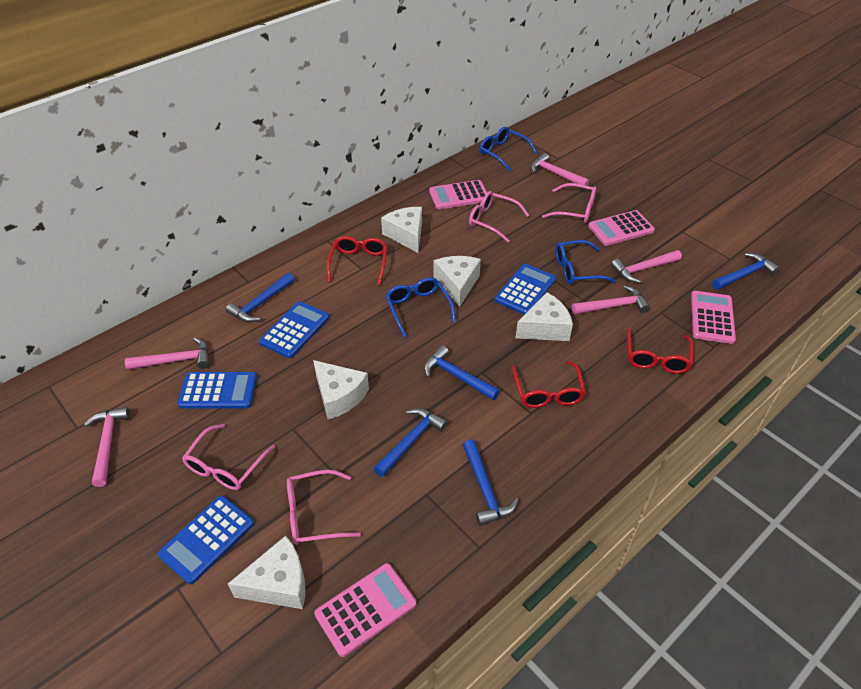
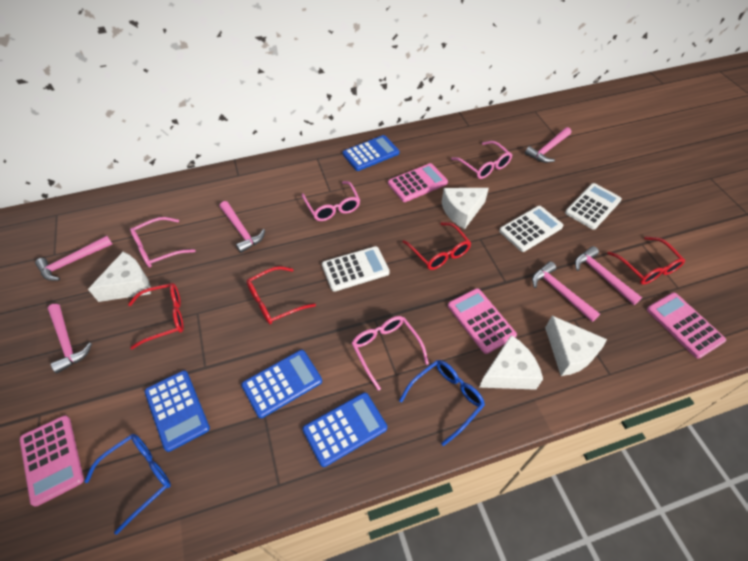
blue glasses: 3 -> 2
blue hammer: 5 -> 0
pink hammer: 5 -> 6
red glasses: 3 -> 4
white calculator: 0 -> 3
white cheese: 5 -> 4

